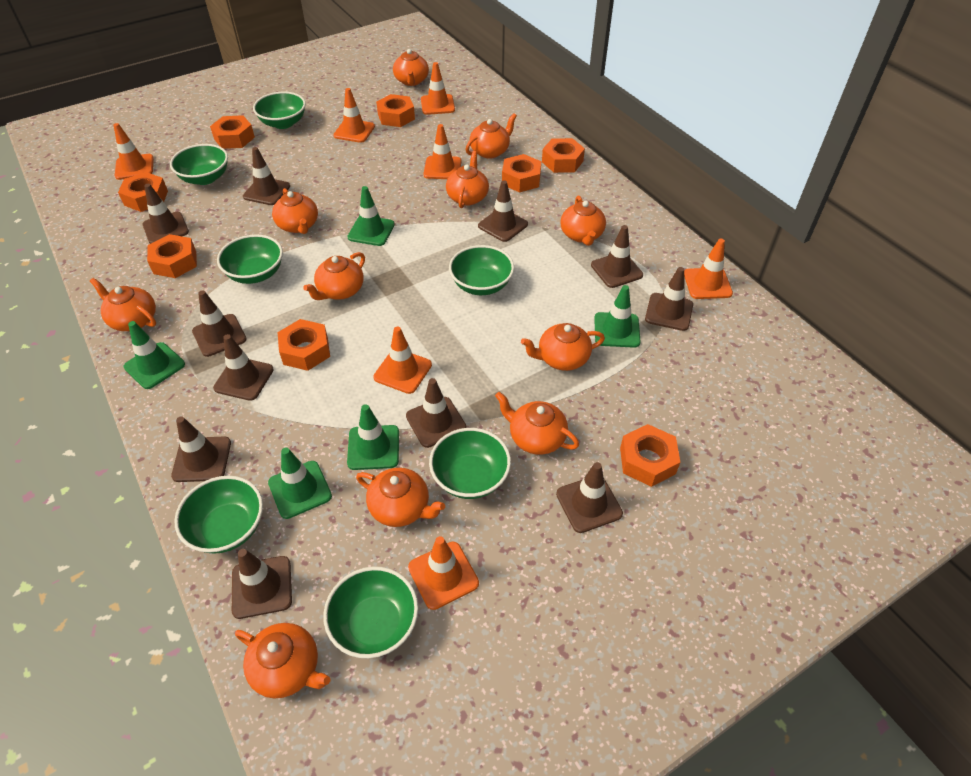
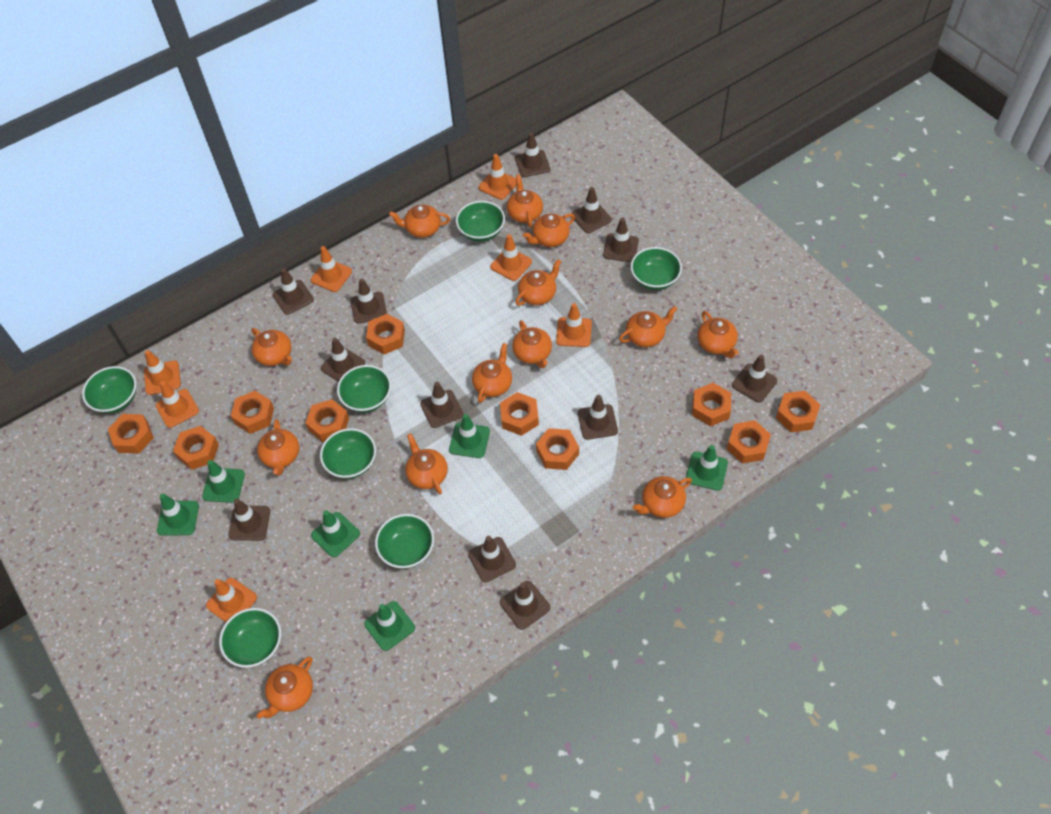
brown traffic cone: 11 -> 12
green traffic cone: 5 -> 6
orange nut: 8 -> 10
orange teapot: 11 -> 13

